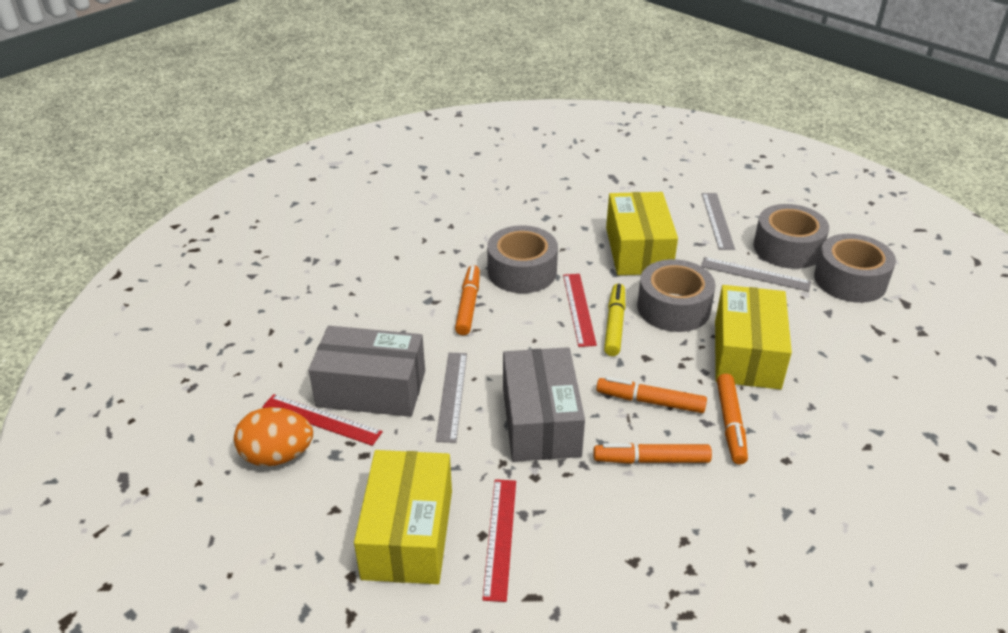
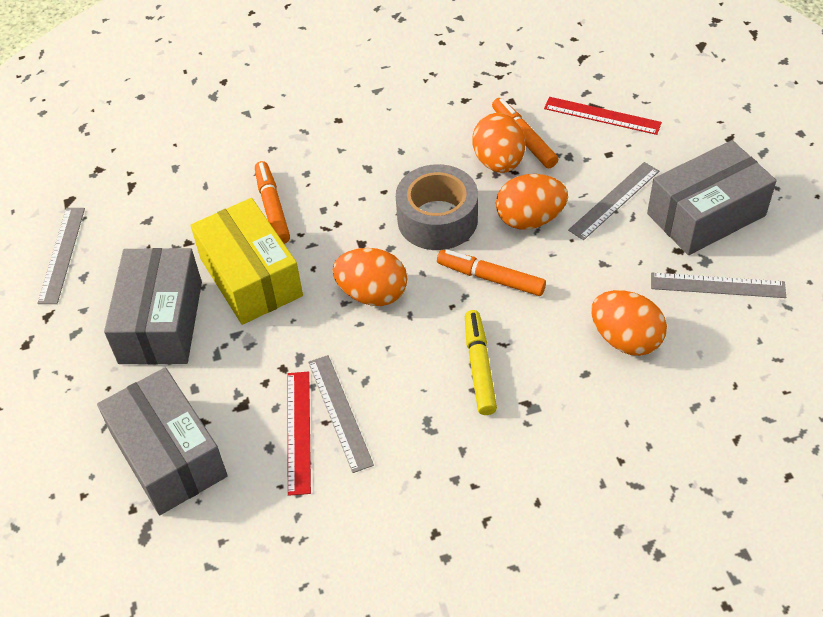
grey box: 2 -> 3
grey ruler: 3 -> 4
grey tape: 4 -> 1
orange egg: 1 -> 4
orange marker: 4 -> 3
red ruler: 3 -> 2
yellow box: 3 -> 1

